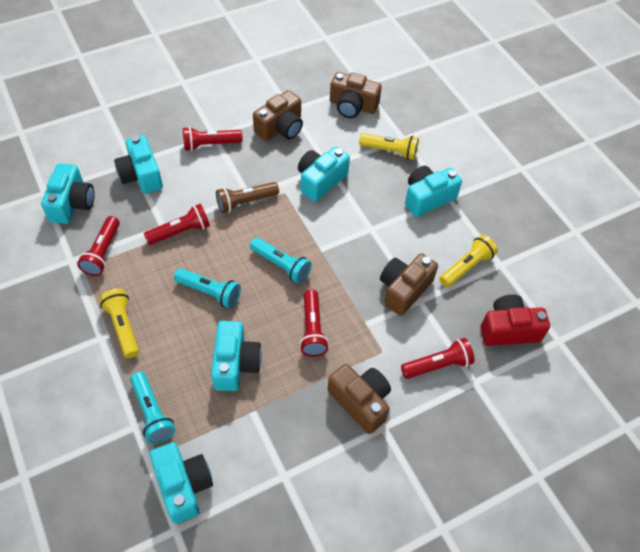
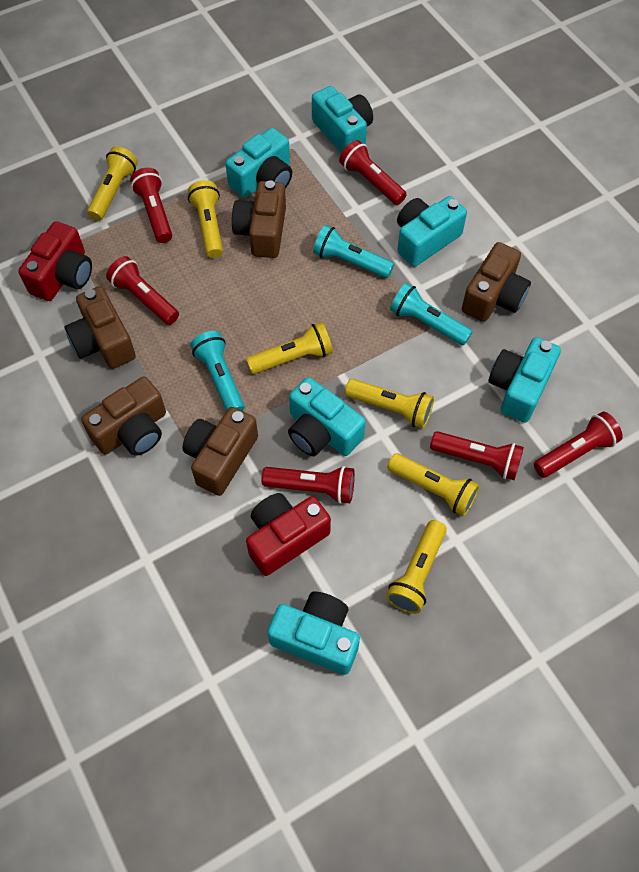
brown camera: 4 -> 5
brown flashlight: 1 -> 0
red camera: 1 -> 2
red flashlight: 5 -> 6
yellow flashlight: 3 -> 6

